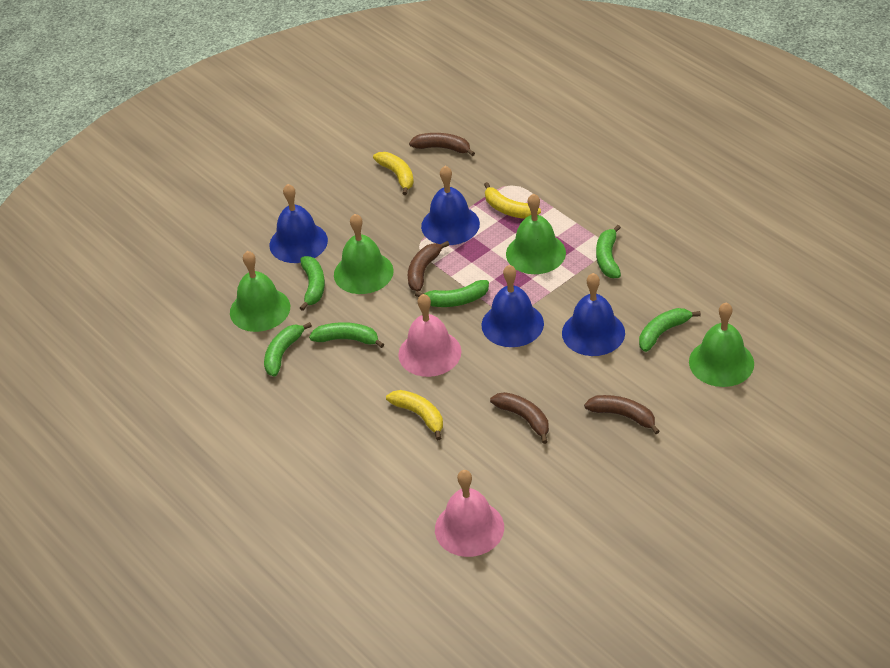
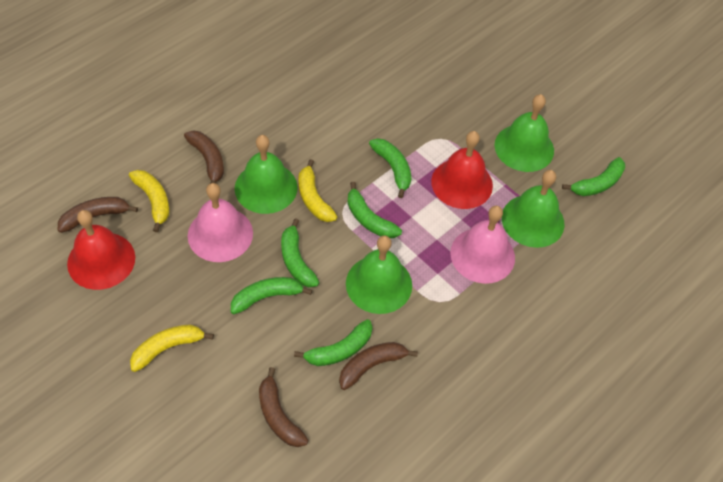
blue bell: 4 -> 0
red bell: 0 -> 2

